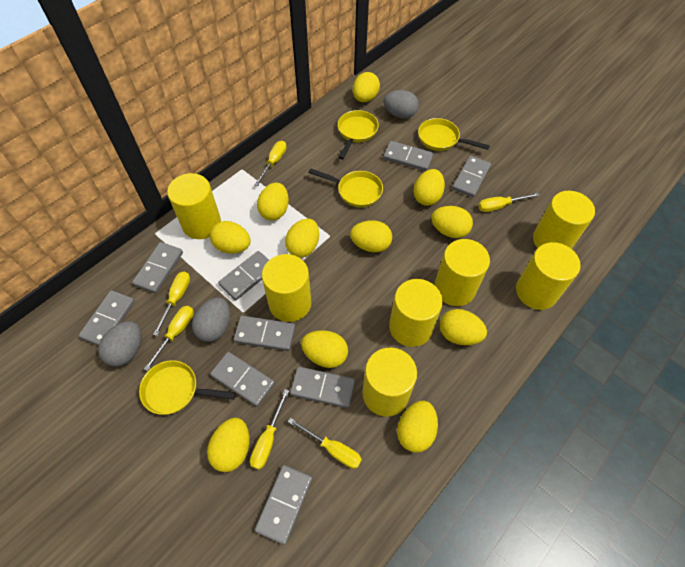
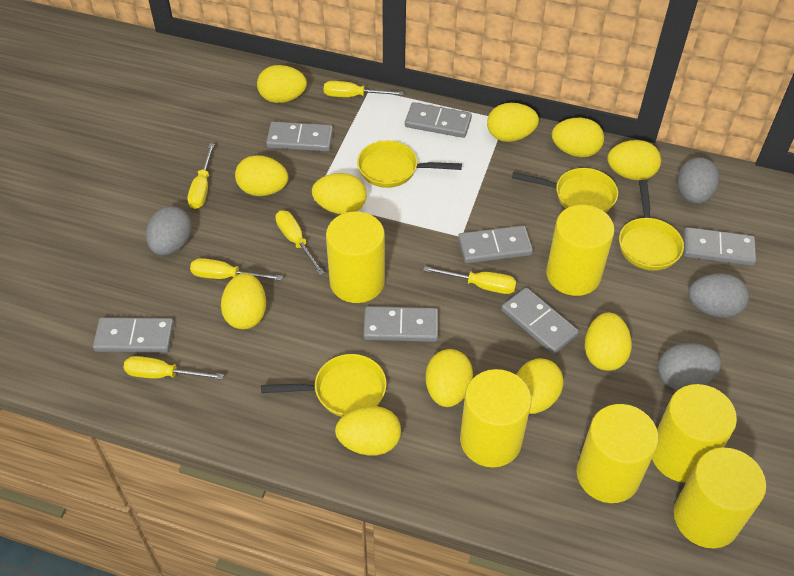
grey domino: 9 -> 7
grey egg: 3 -> 4
yellow cylinder: 7 -> 6

